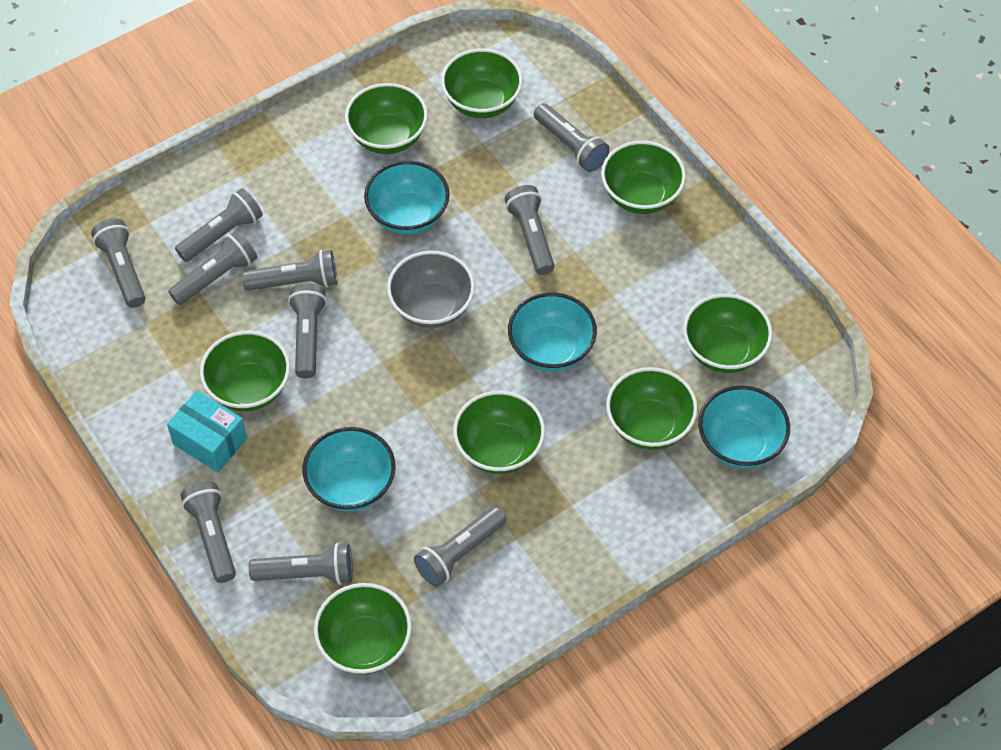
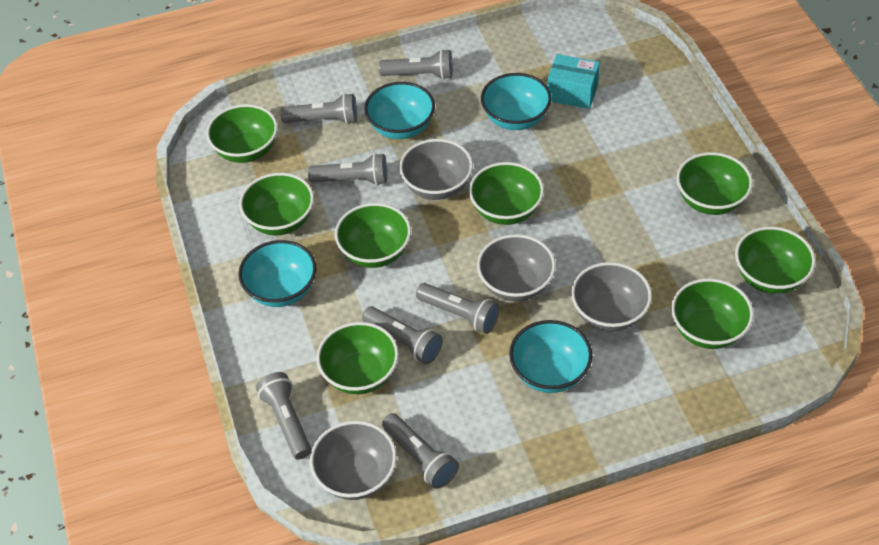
grey bowl: 1 -> 4
grey flashlight: 10 -> 7

